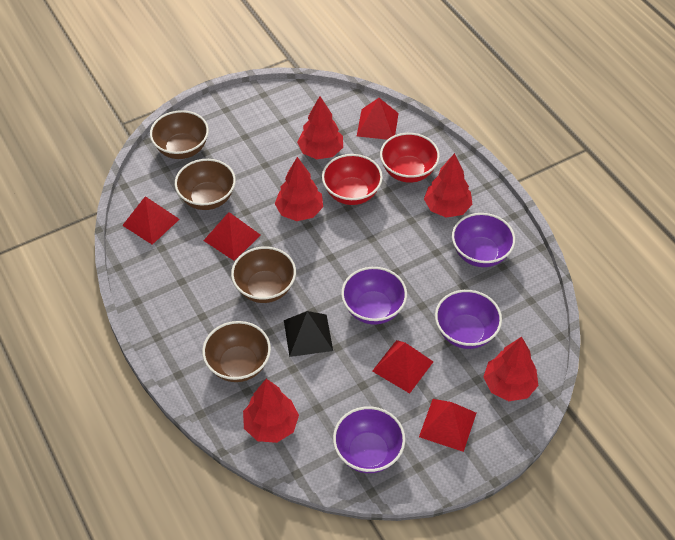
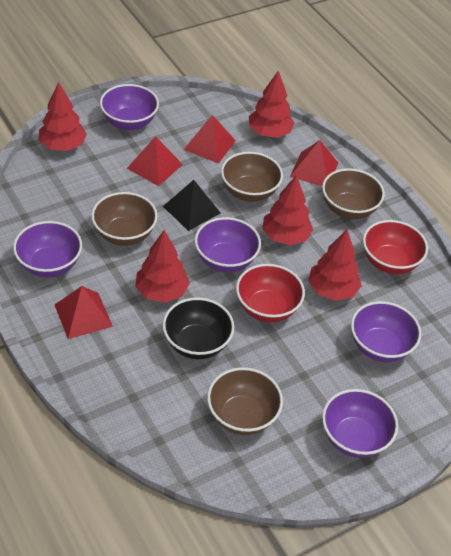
black bowl: 0 -> 1
purple bowl: 4 -> 5
red pyramid: 5 -> 4

